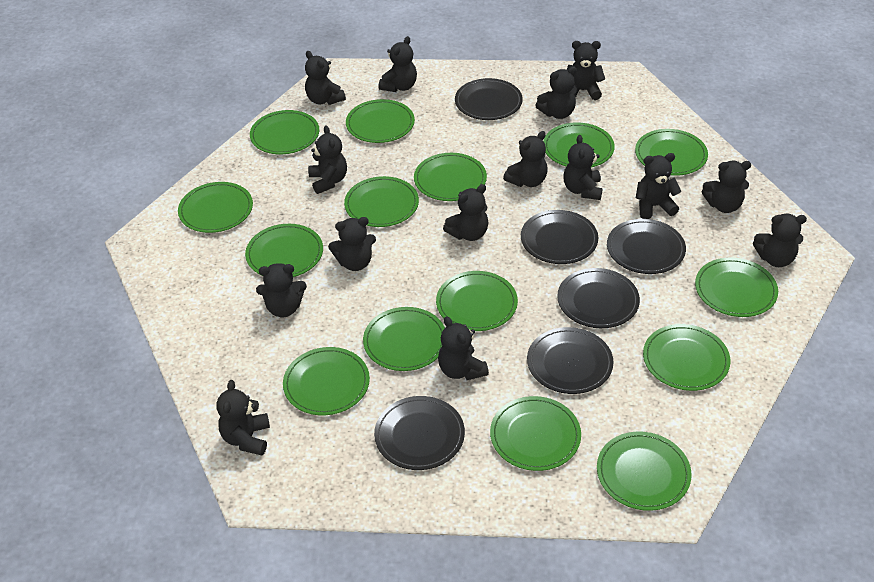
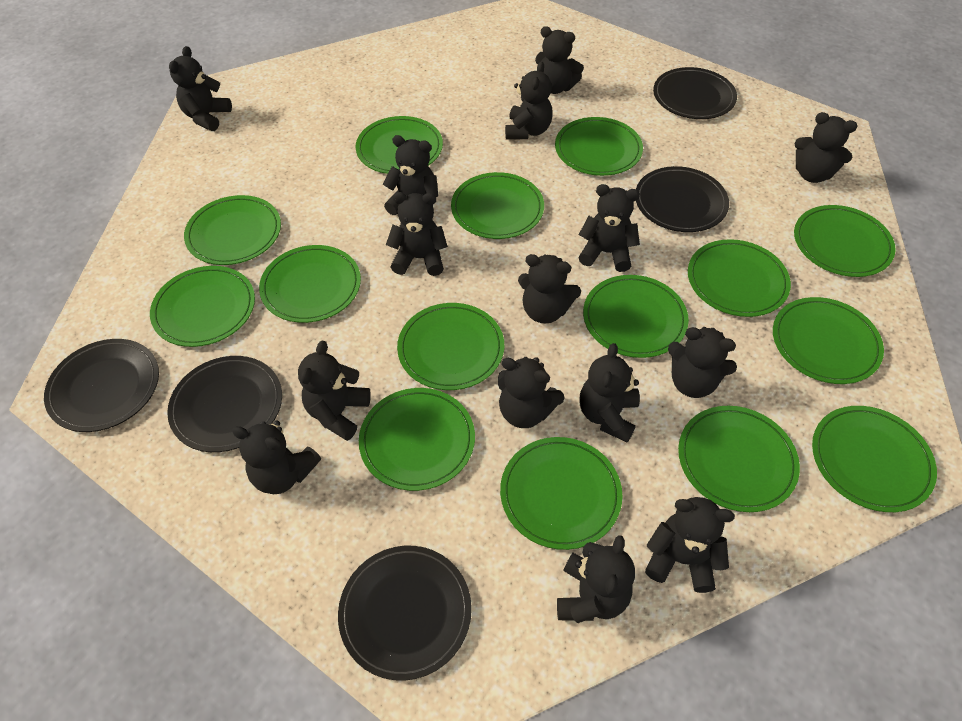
black plate: 6 -> 5

